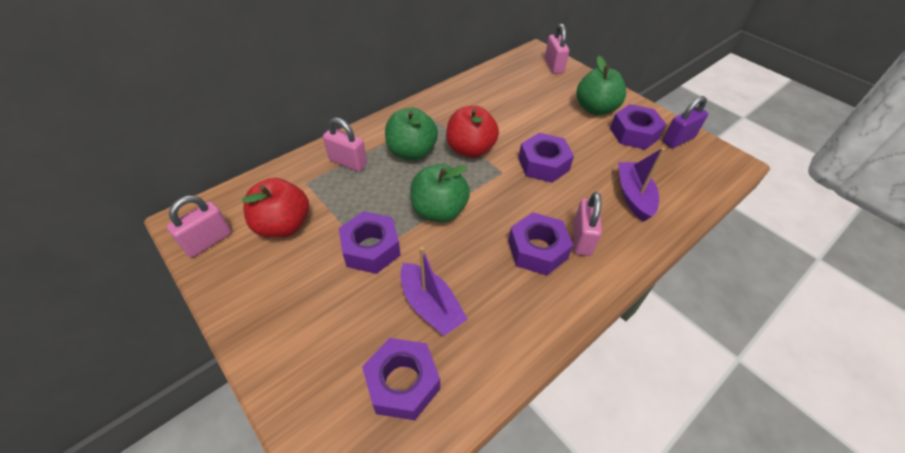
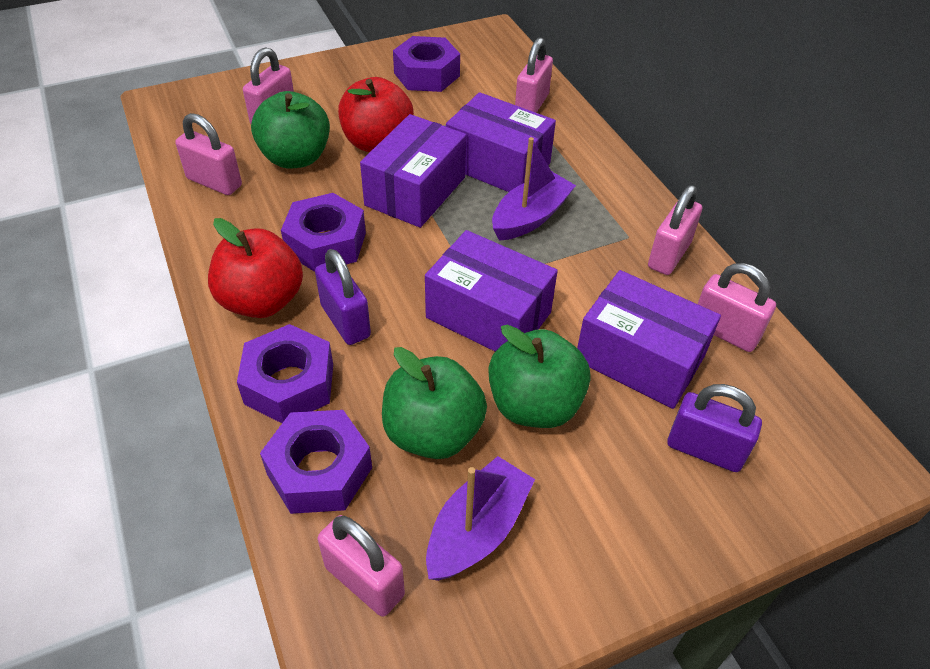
pink padlock: 4 -> 6
purple box: 0 -> 4
purple nut: 5 -> 4
purple padlock: 1 -> 2

